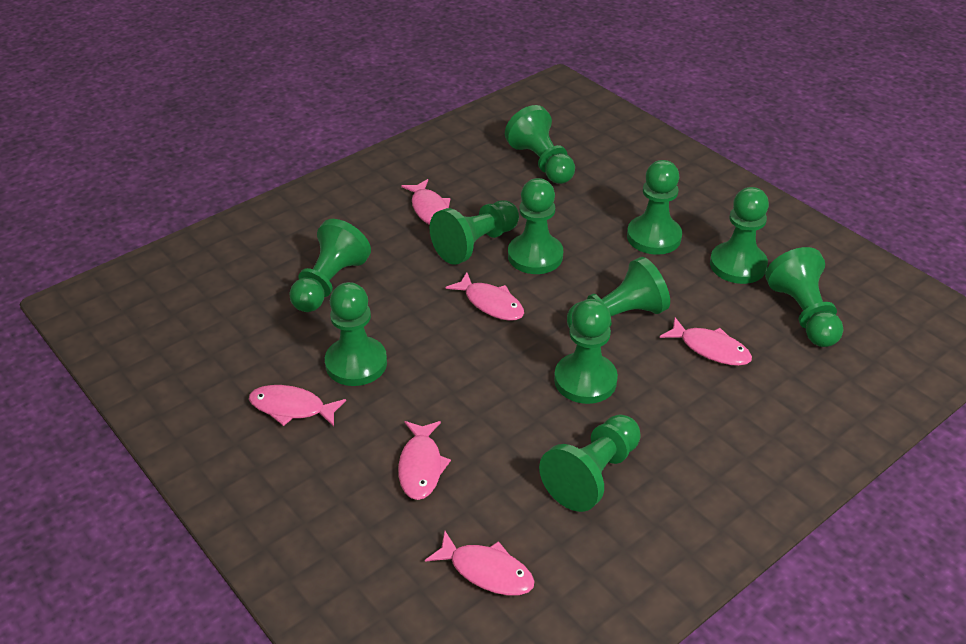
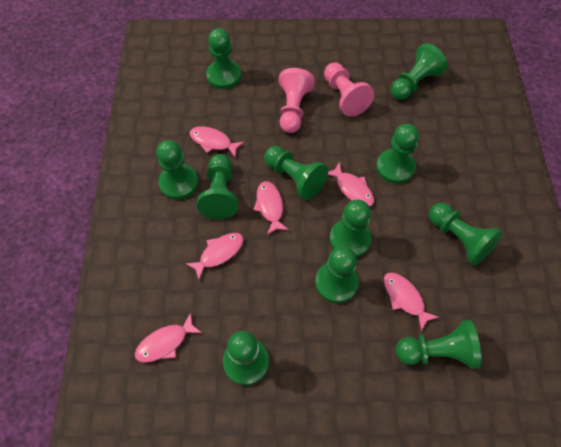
pink pawn: 0 -> 2

